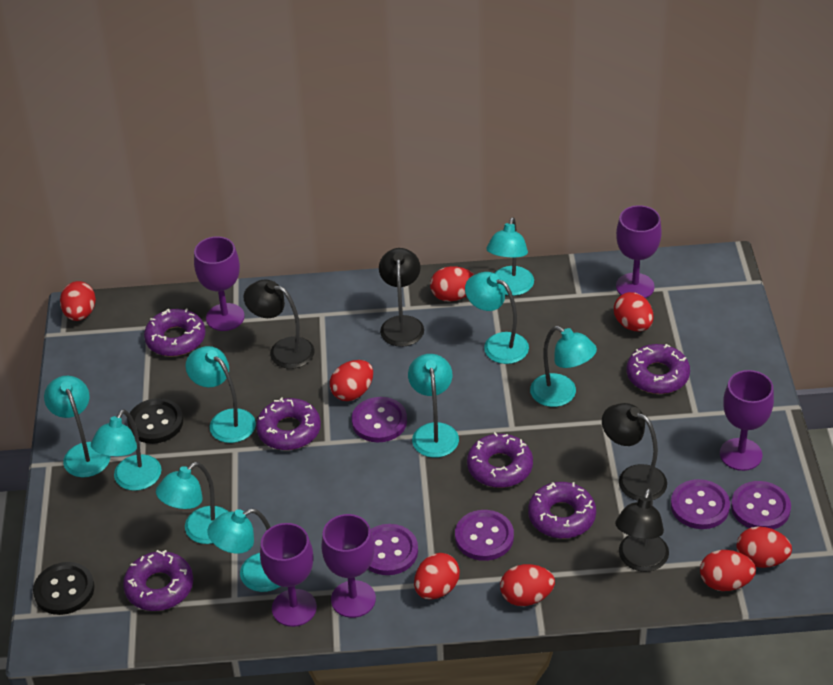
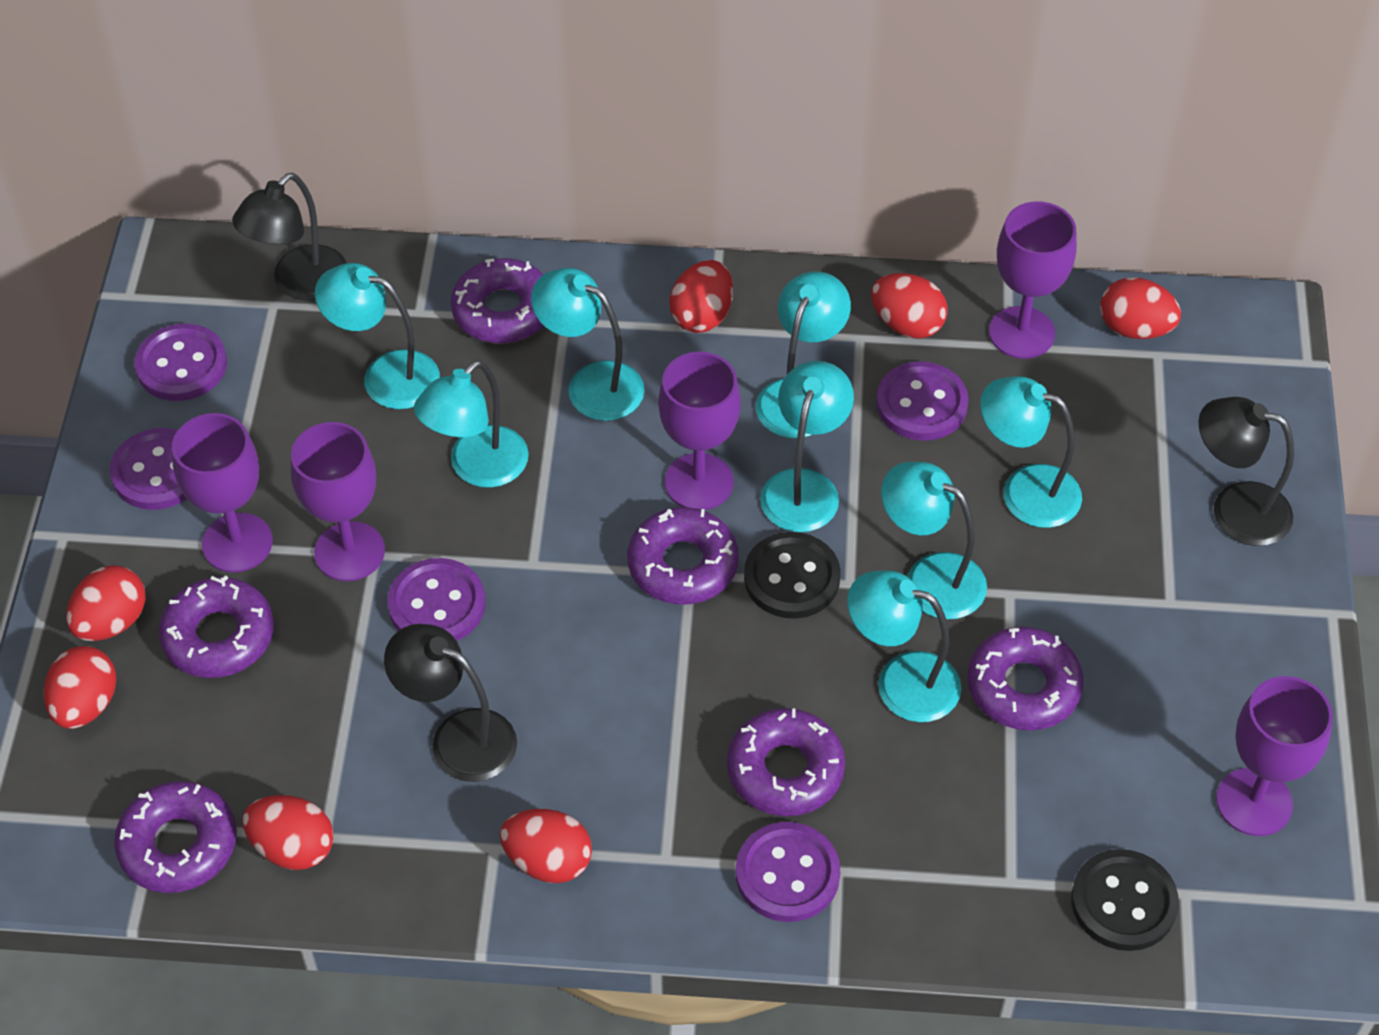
black lamp: 4 -> 3
red egg: 8 -> 7
turquoise lamp: 9 -> 8

